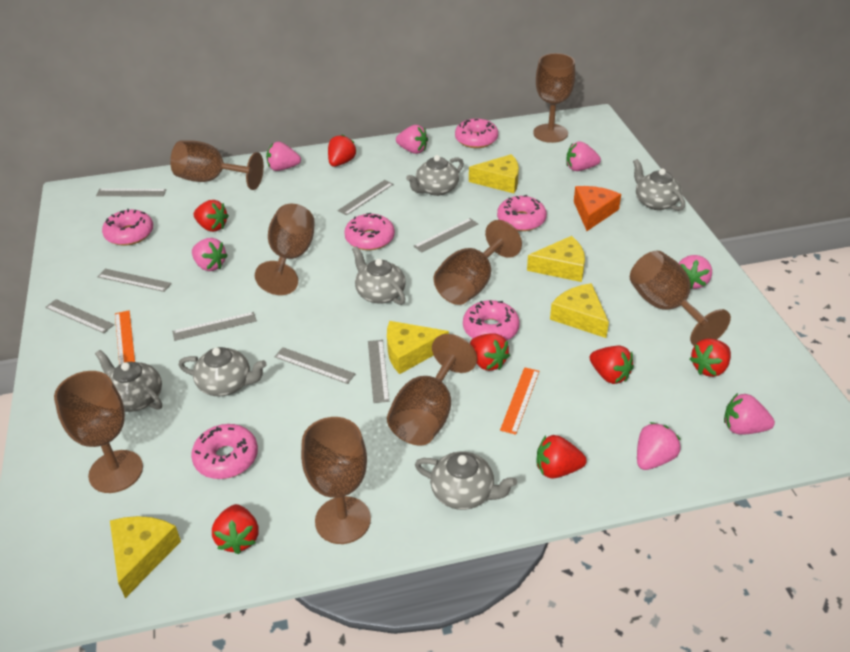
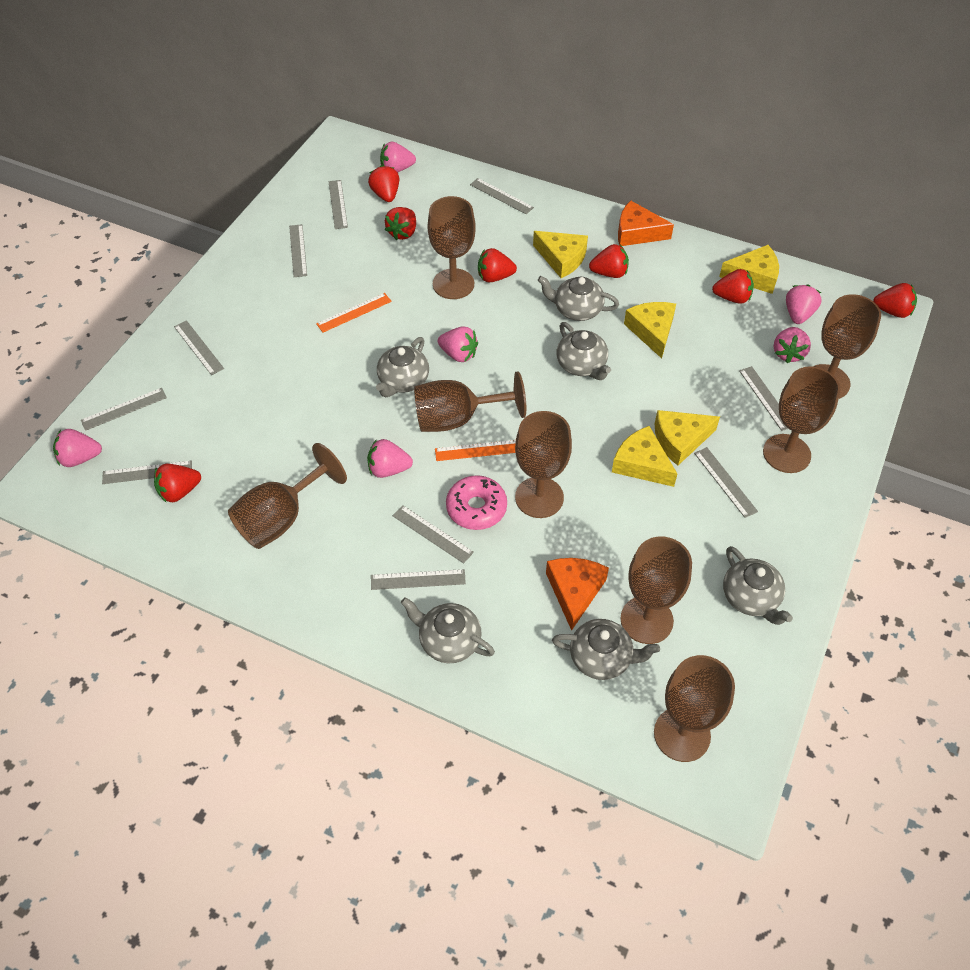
grey ruler: 8 -> 10
orange cheese: 1 -> 2
pink donut: 6 -> 1
pink strawberry: 7 -> 6

